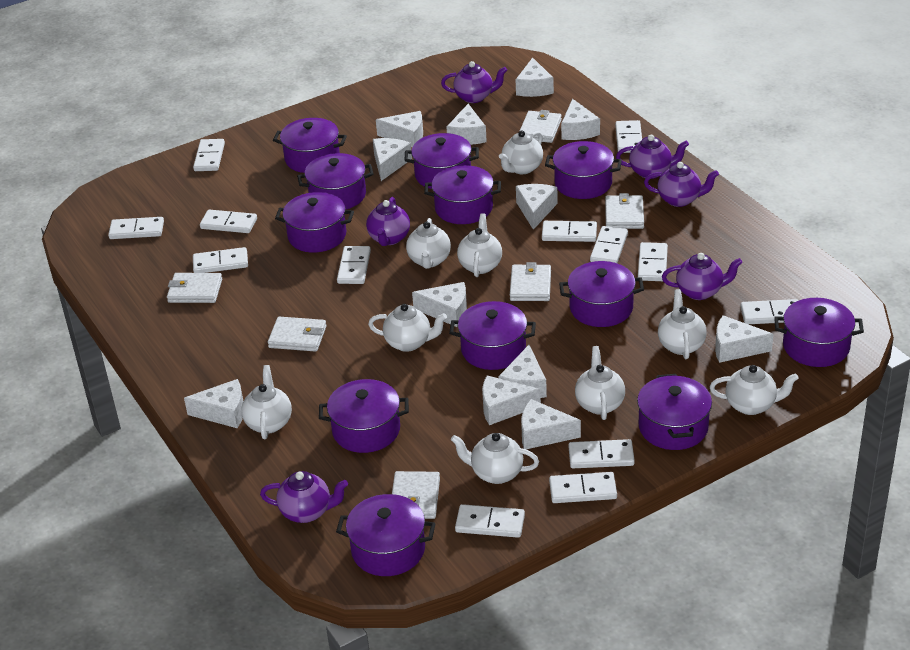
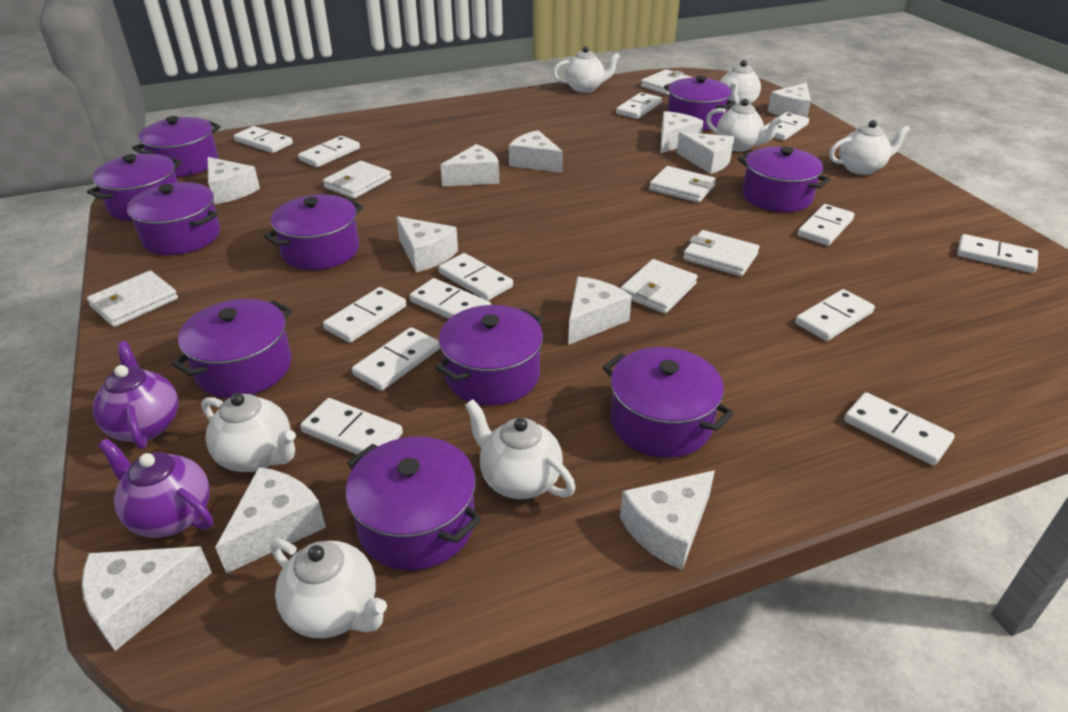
purple pot: 12 -> 10
purple teapot: 6 -> 2
white cheese: 12 -> 11
white teapot: 9 -> 7

